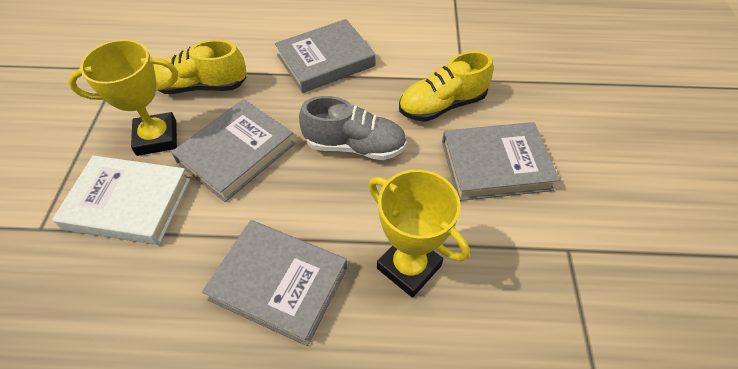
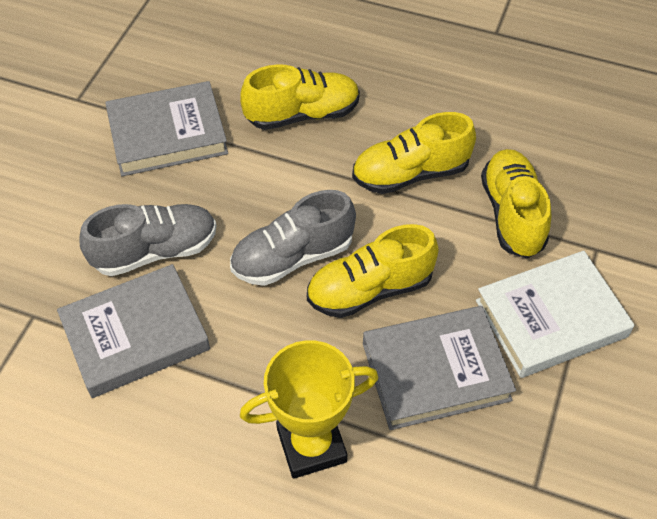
grey book: 4 -> 3
grey shoe: 1 -> 2
yellow shoe: 2 -> 4
yellow trophy: 2 -> 1

